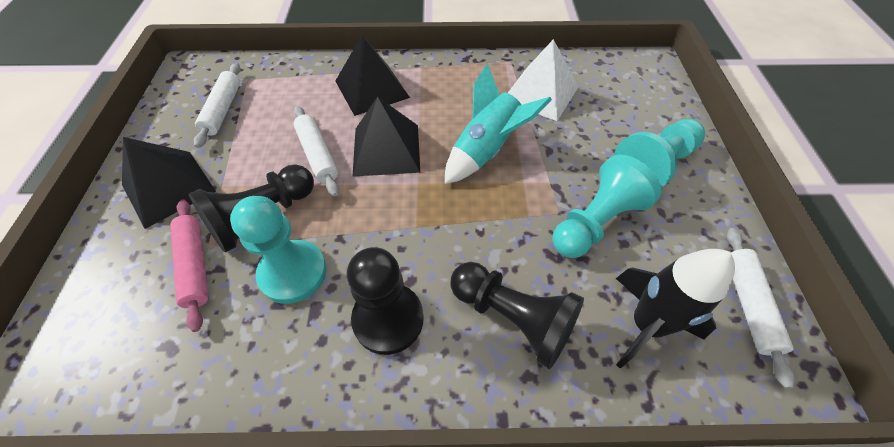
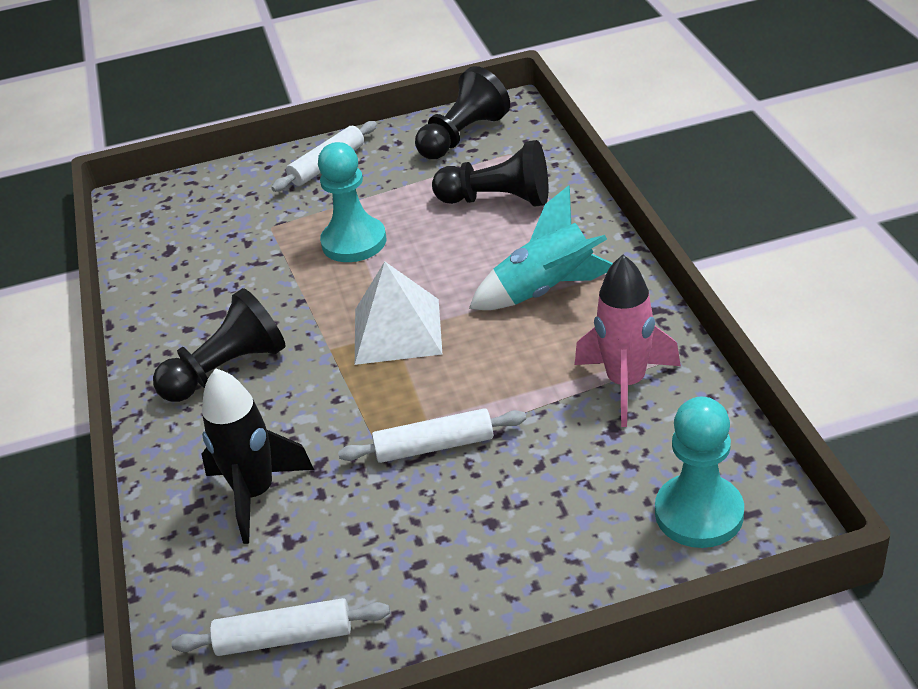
black pyramid: 3 -> 0
pink rocket: 0 -> 1
pink rolling pin: 1 -> 0
turquoise pawn: 3 -> 2

